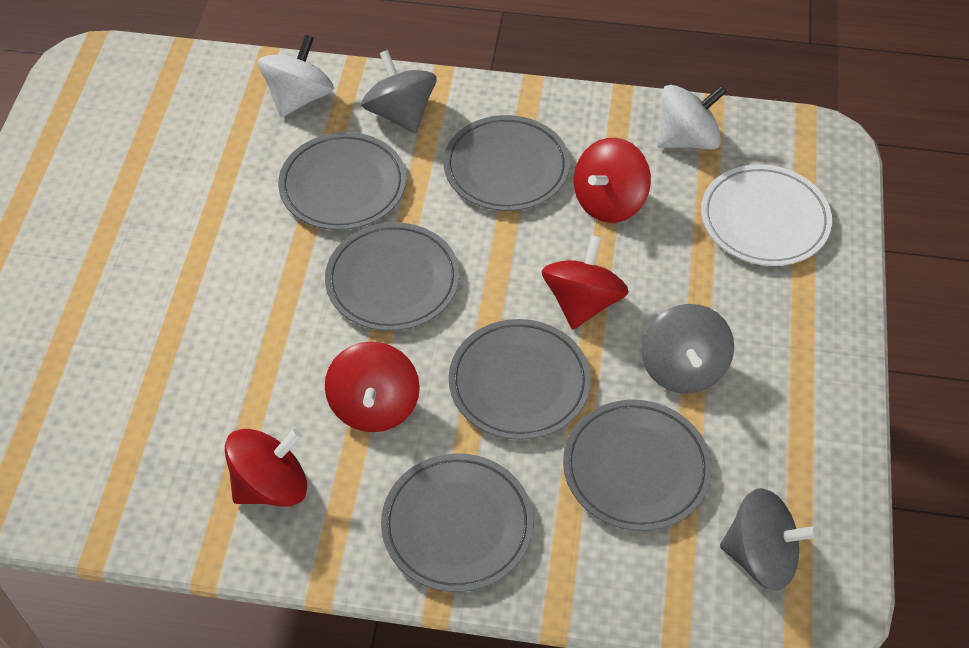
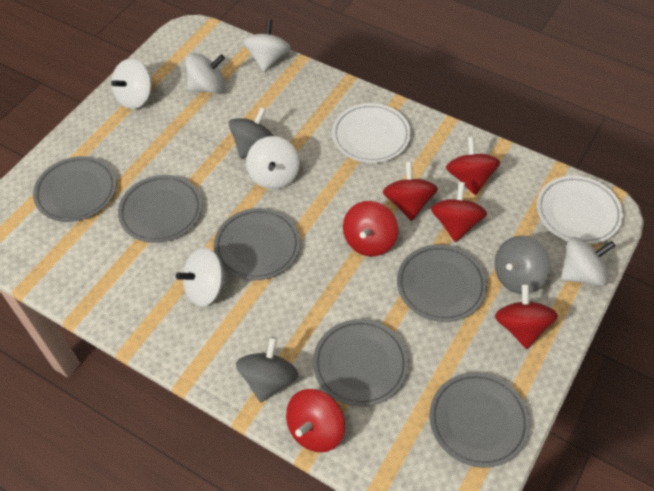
red spinning top: 4 -> 6
white plate: 1 -> 2
white spinning top: 2 -> 6

